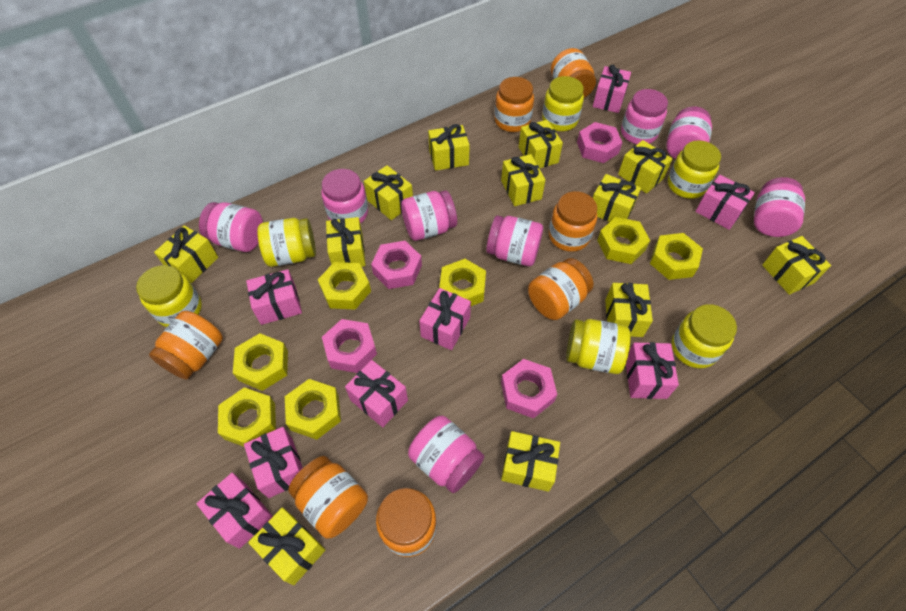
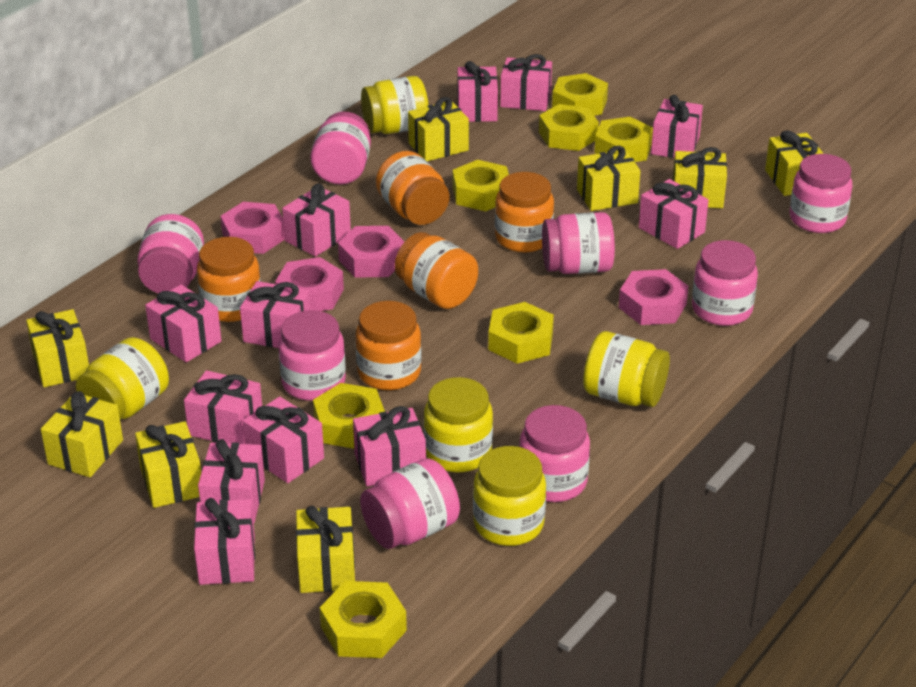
orange jar: 7 -> 5
pink gift: 8 -> 12
yellow gift: 12 -> 8
yellow jar: 6 -> 5

